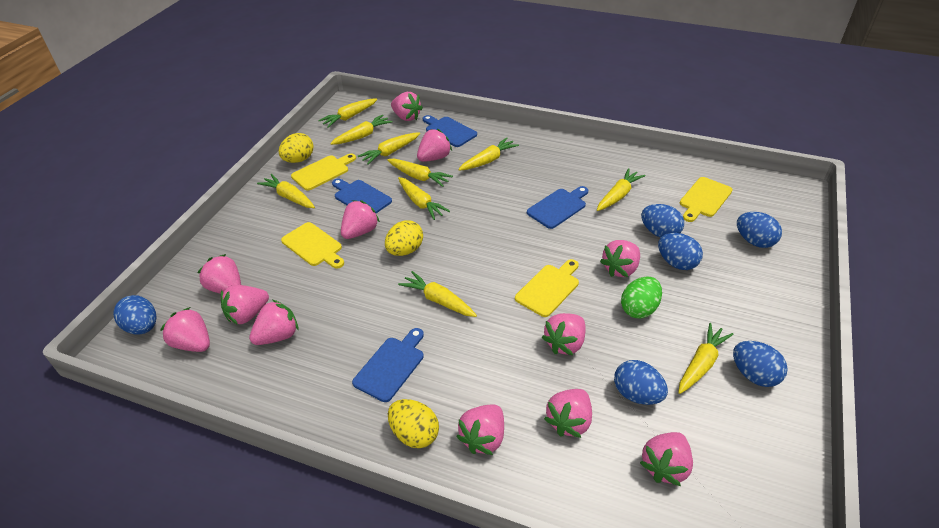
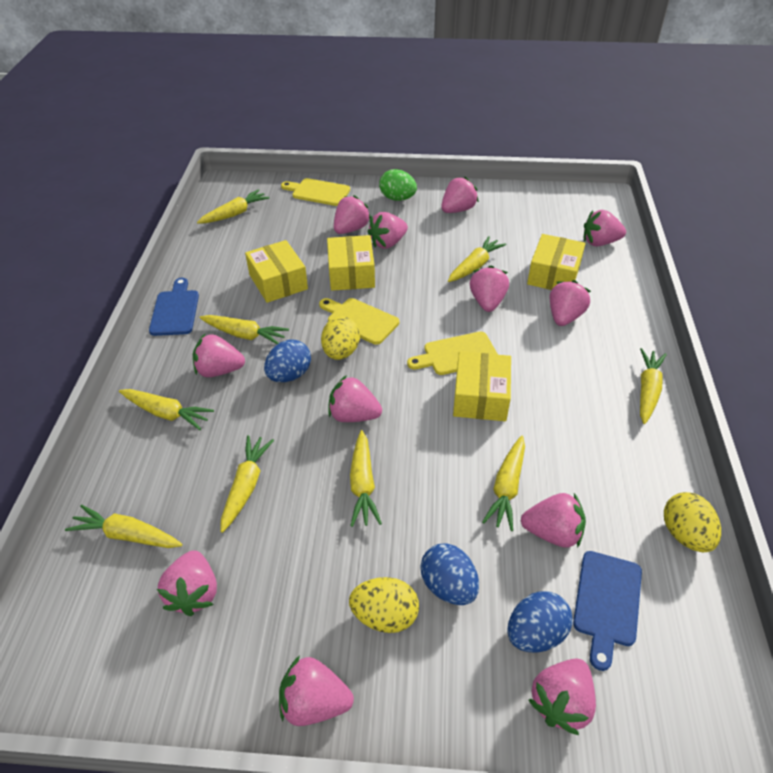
blue cutting board: 4 -> 2
blue egg: 6 -> 3
yellow box: 0 -> 4
yellow carrot: 10 -> 9
yellow cutting board: 4 -> 3

